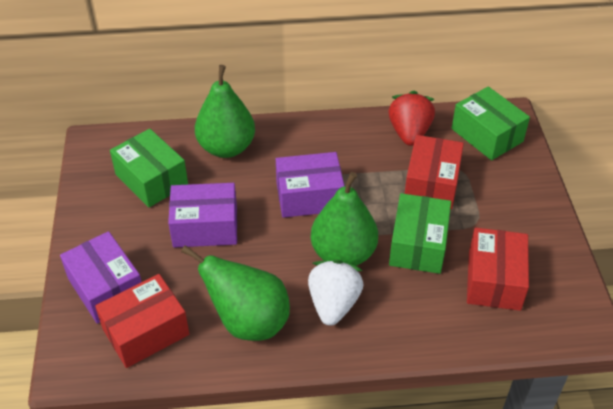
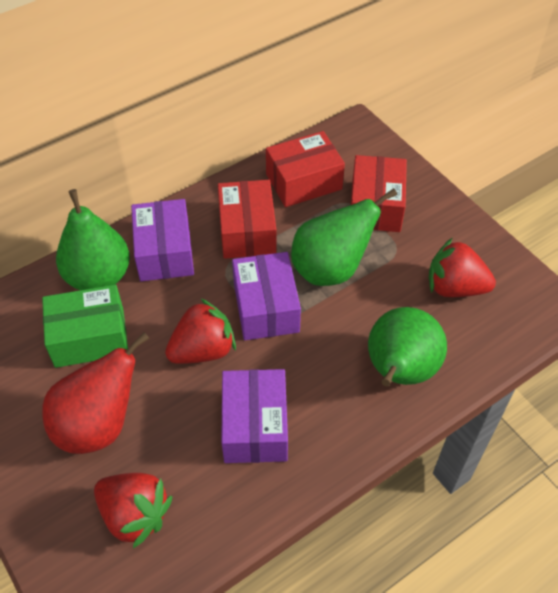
green box: 3 -> 1
red pear: 0 -> 1
red strawberry: 1 -> 3
white strawberry: 1 -> 0

